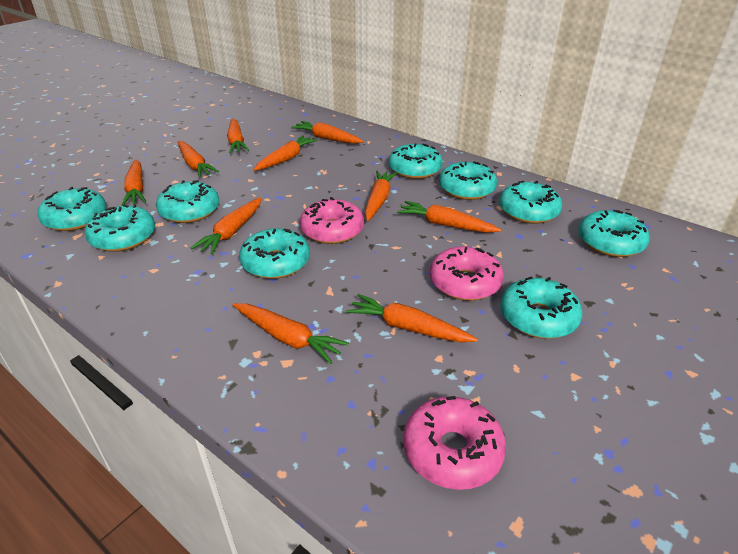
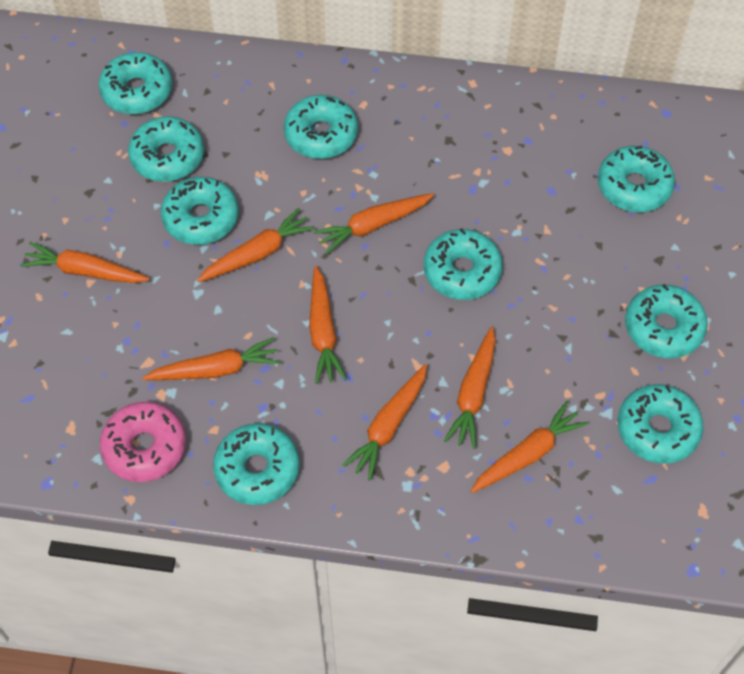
orange carrot: 10 -> 8
pink donut: 3 -> 1

